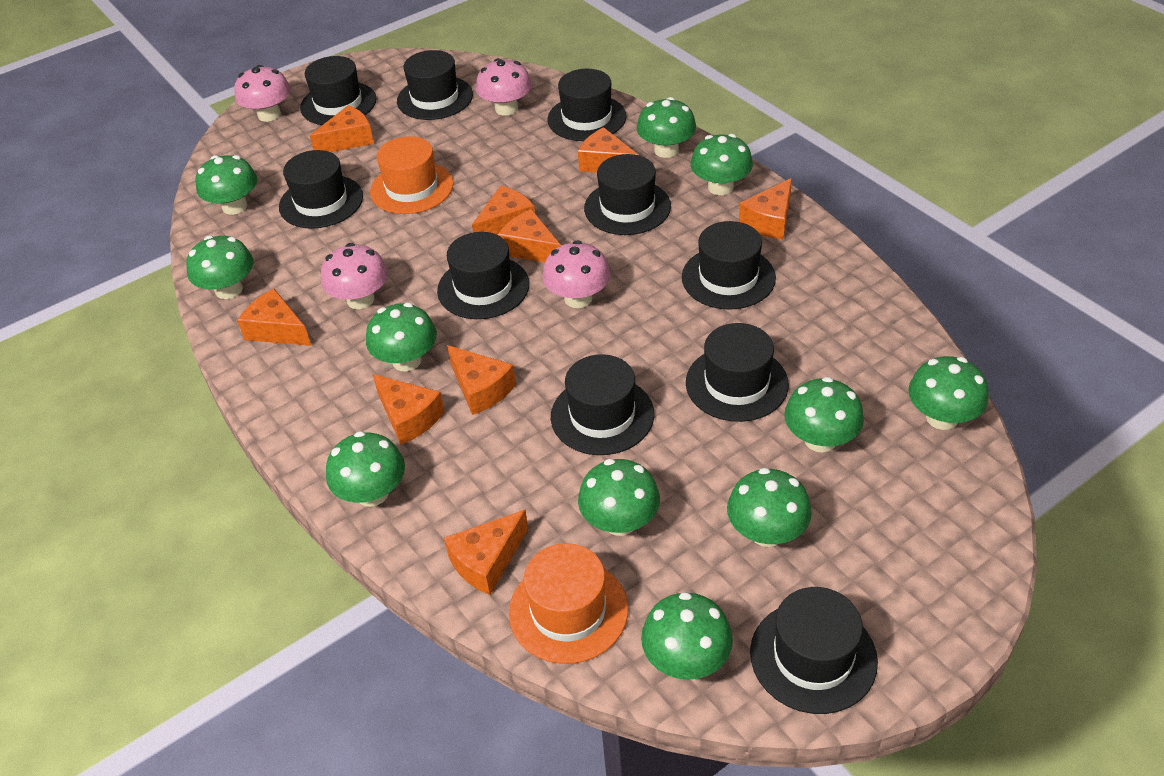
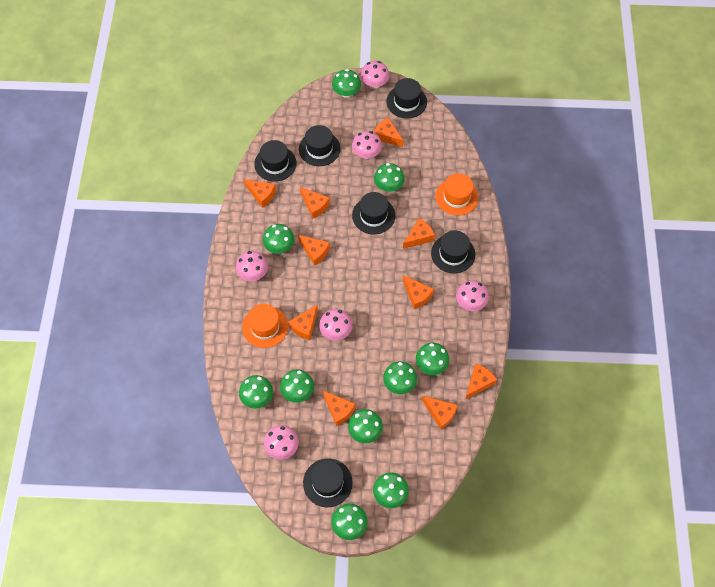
black hat: 10 -> 6
green mushroom: 11 -> 10
orange cheese: 9 -> 10
pink mushroom: 4 -> 6

